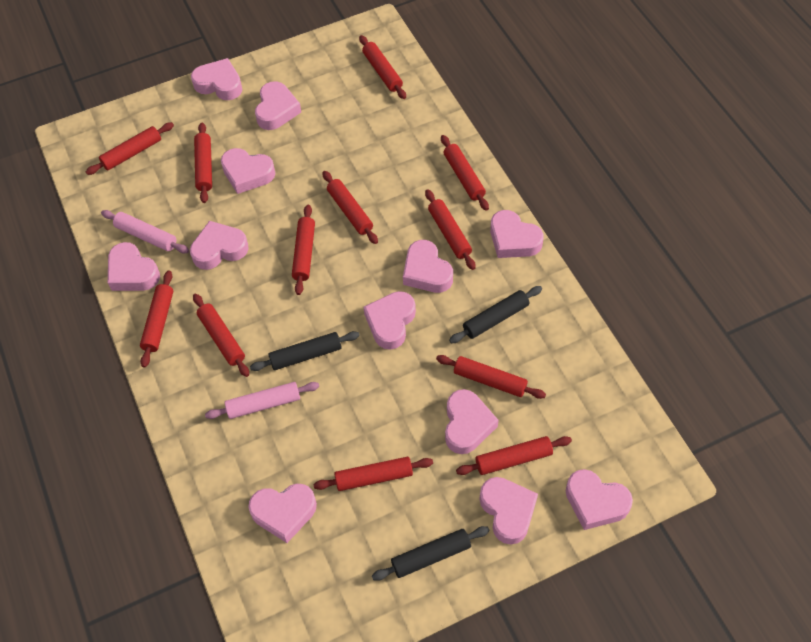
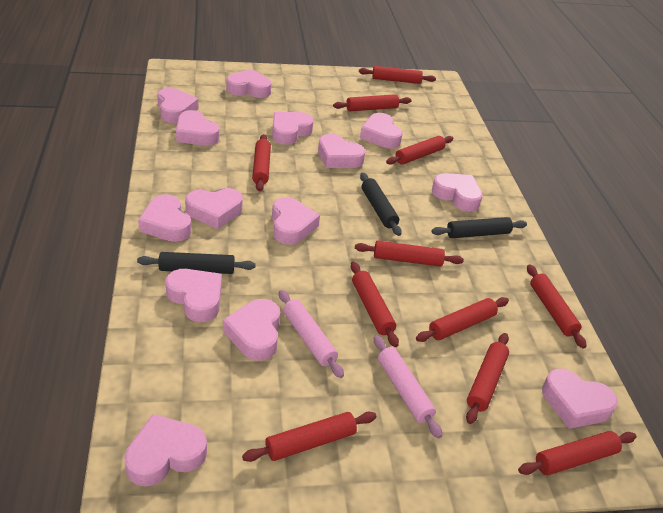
pink heart: 12 -> 14
red rolling pin: 12 -> 11

